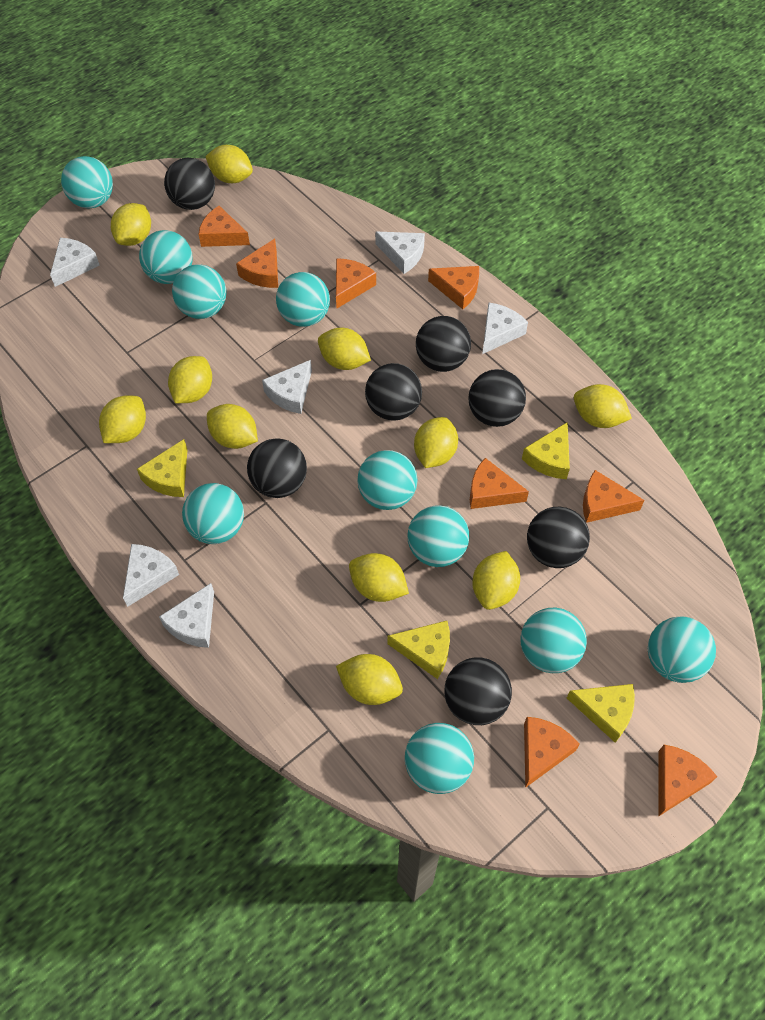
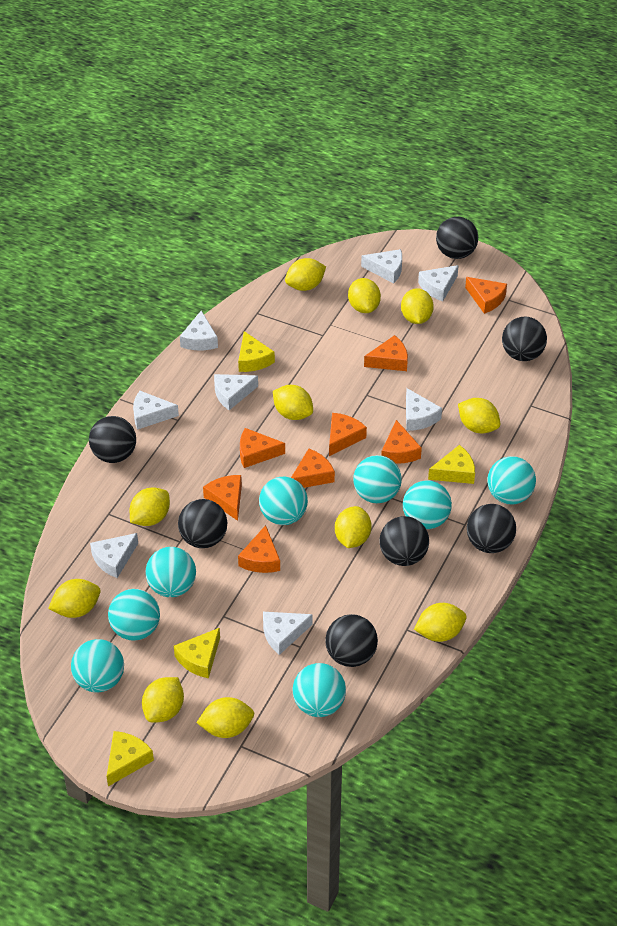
turquoise ball: 10 -> 8
white cheese: 6 -> 8

